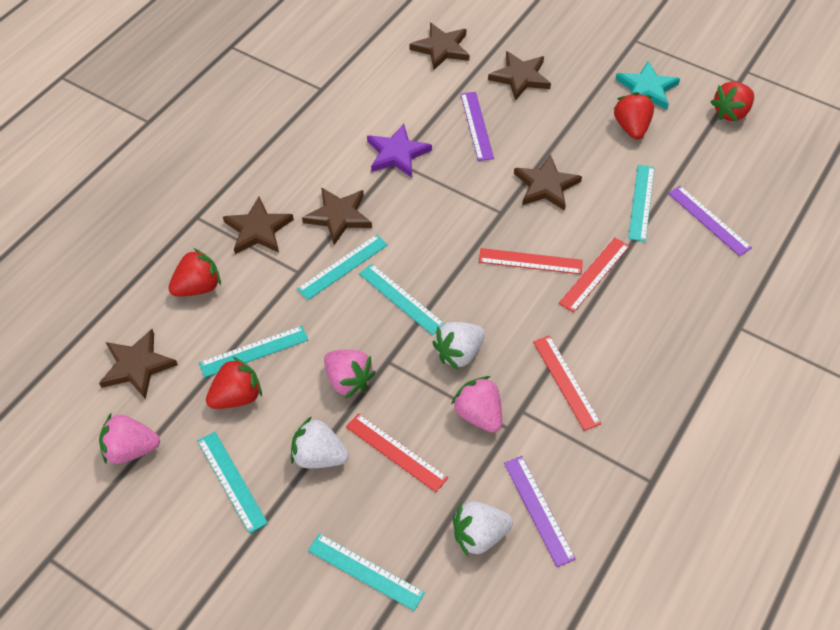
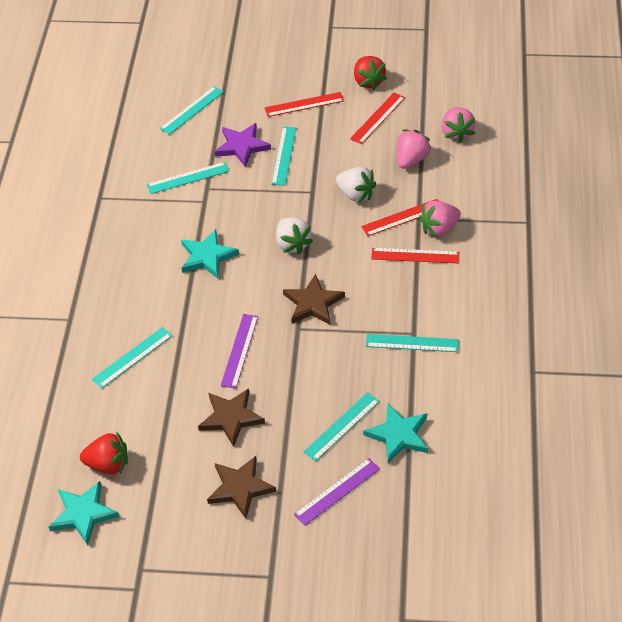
brown star: 6 -> 3
purple ruler: 3 -> 2
red strawberry: 4 -> 2
turquoise star: 1 -> 3
white strawberry: 3 -> 2

